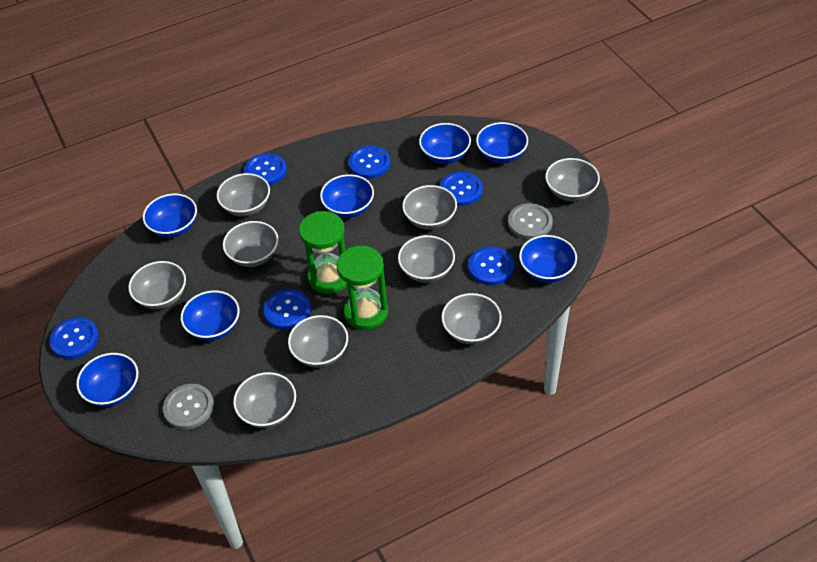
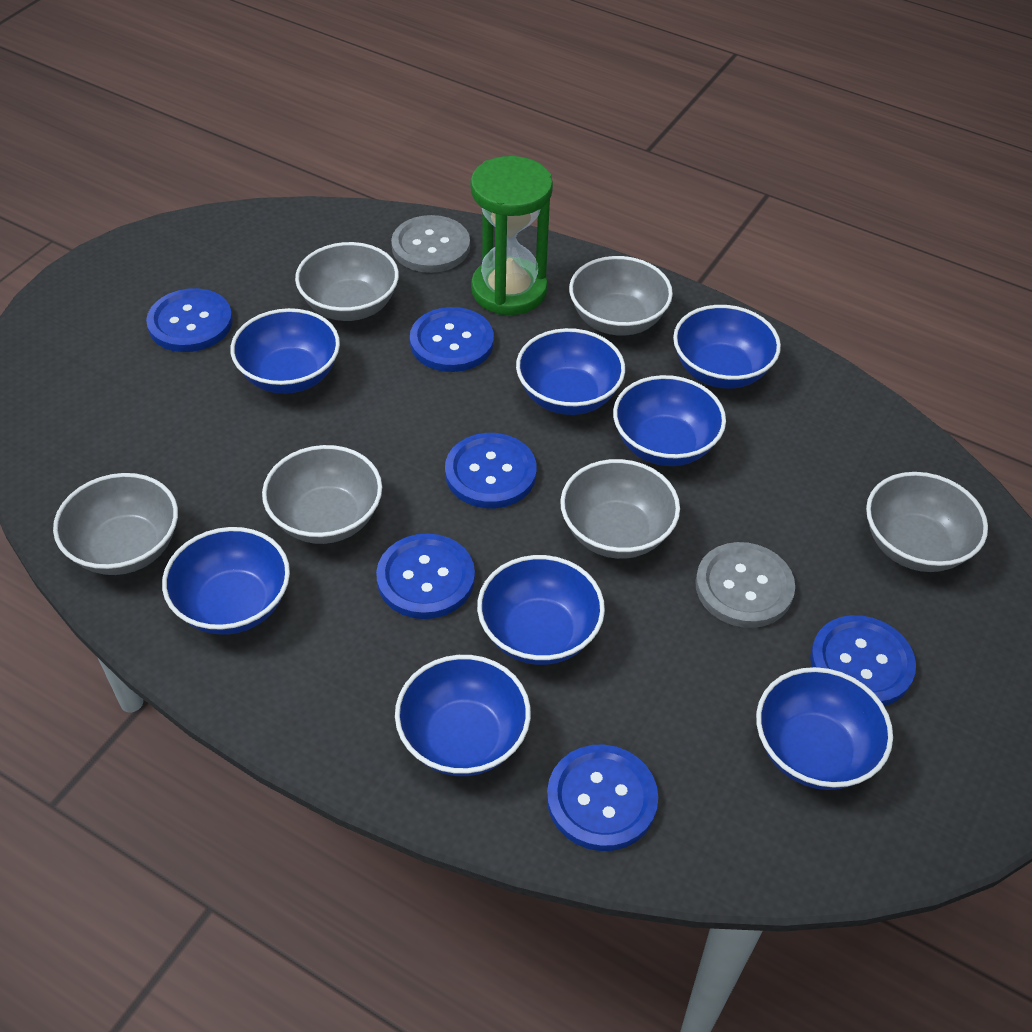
blue bowl: 7 -> 8
green hourglass: 2 -> 1
grey bowl: 9 -> 6

